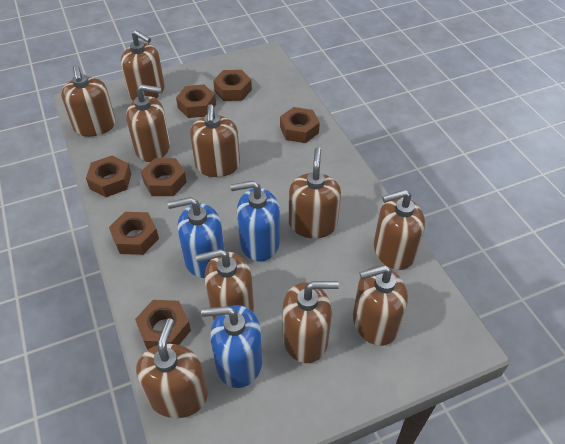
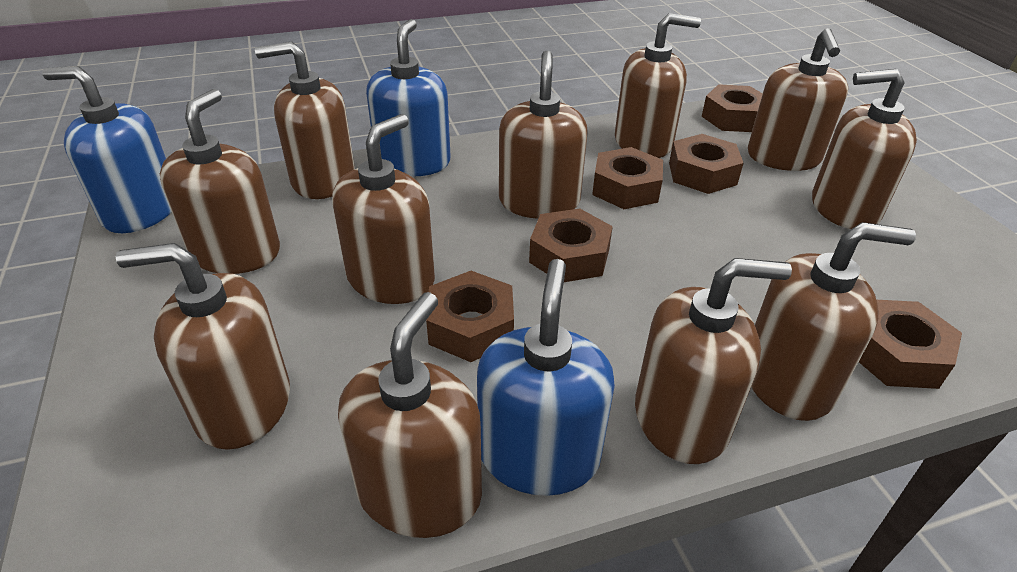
brown nut: 7 -> 6
brown soap dispenser: 10 -> 11

